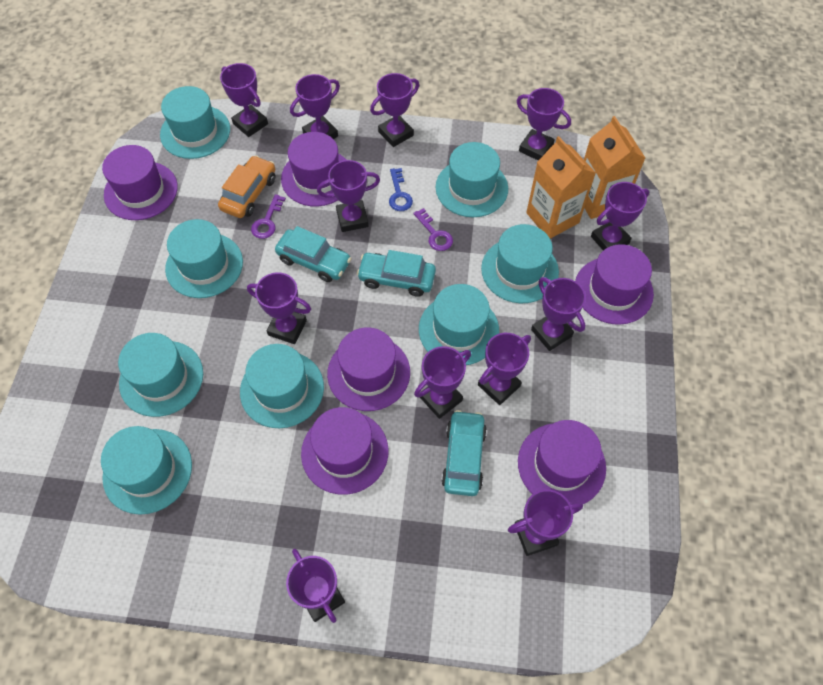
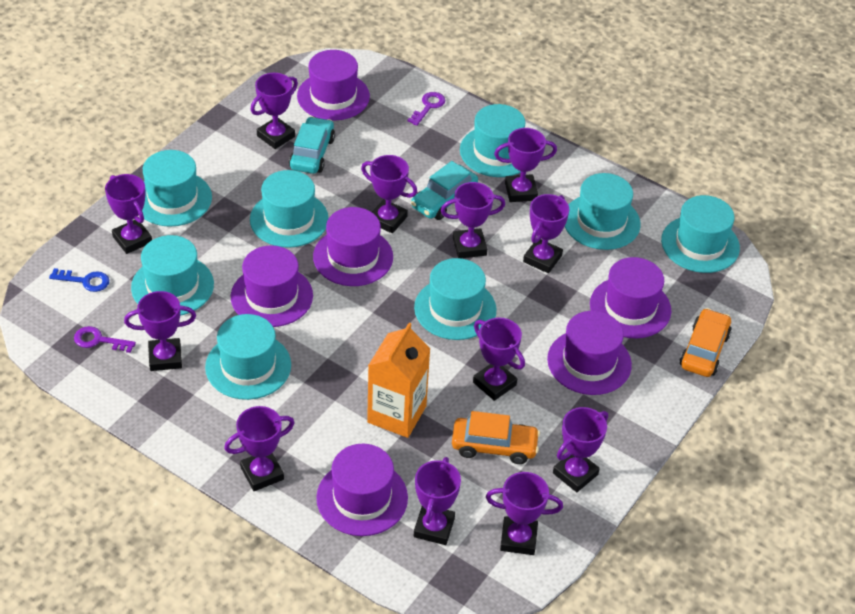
orange car: 1 -> 2
orange carton: 2 -> 1
turquoise car: 3 -> 2

